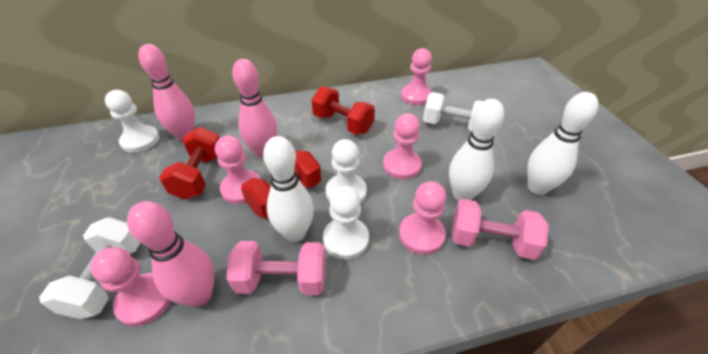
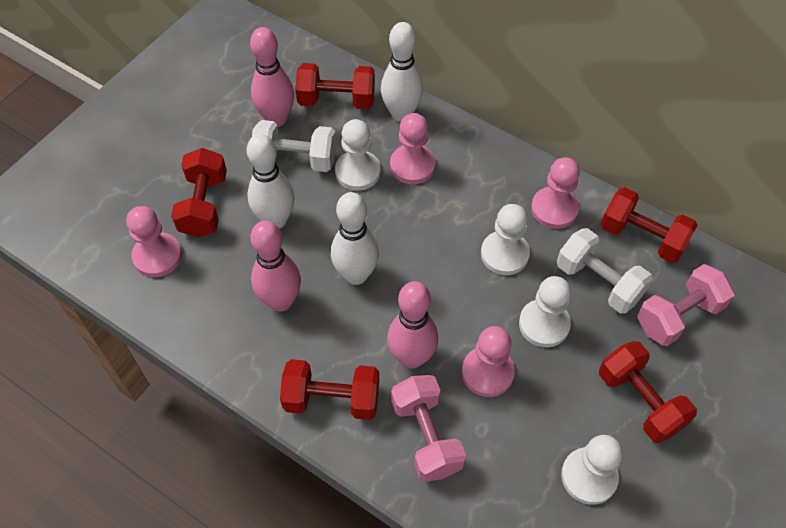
pink pawn: 5 -> 4
red dumbbell: 3 -> 5
white pawn: 3 -> 4

